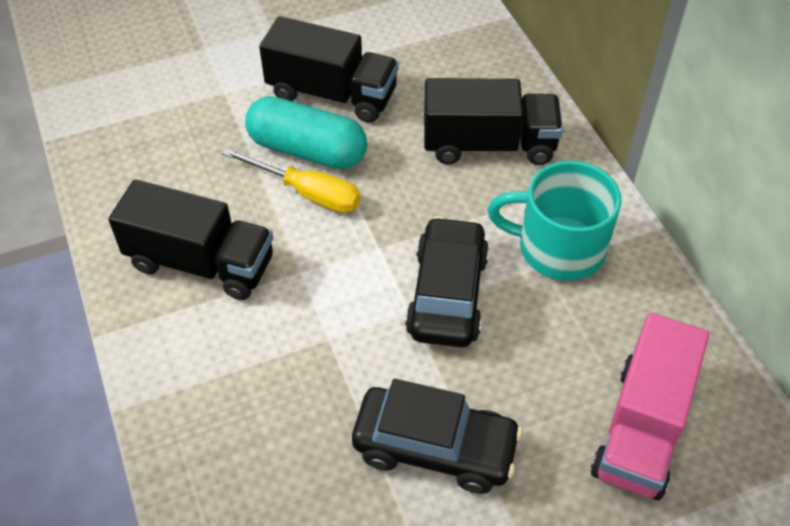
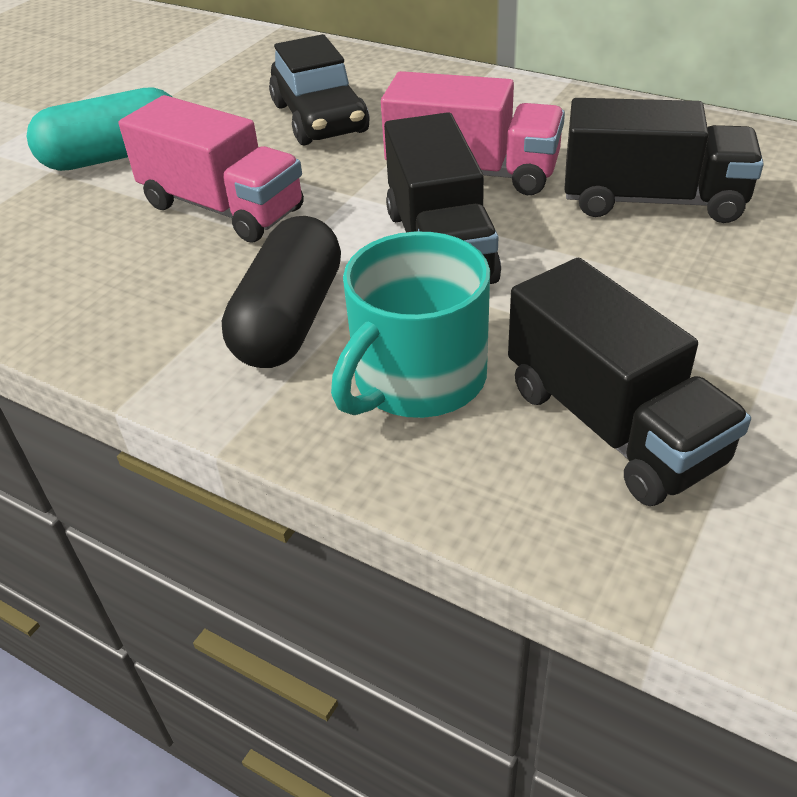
black capsule: 0 -> 1
black car: 2 -> 1
pink truck: 1 -> 2
yellow screwdriver: 1 -> 0

